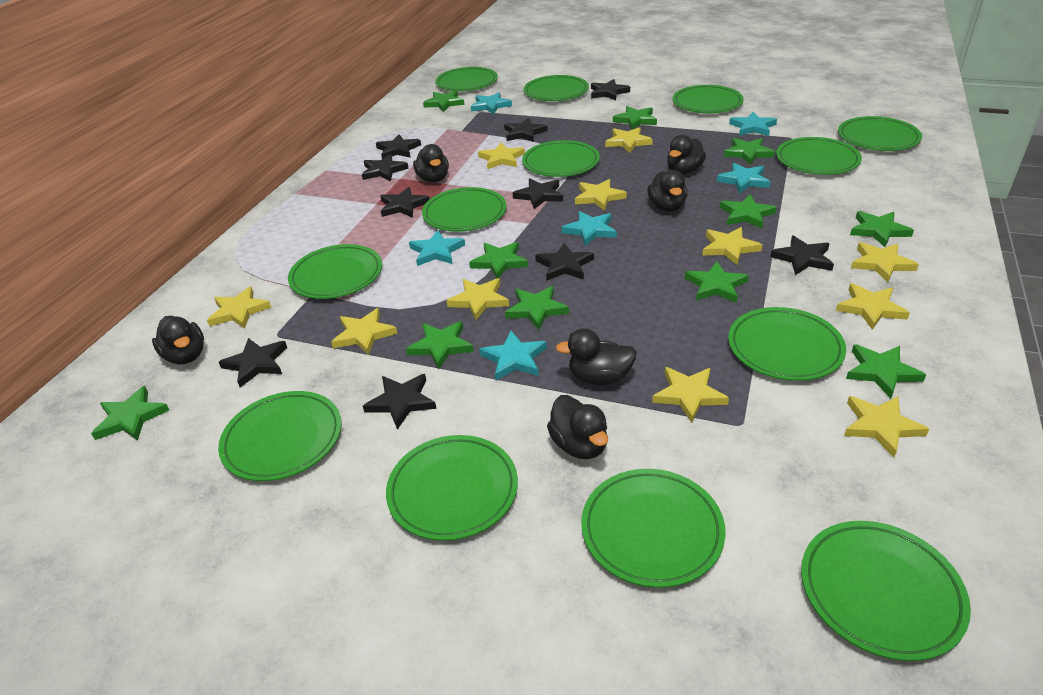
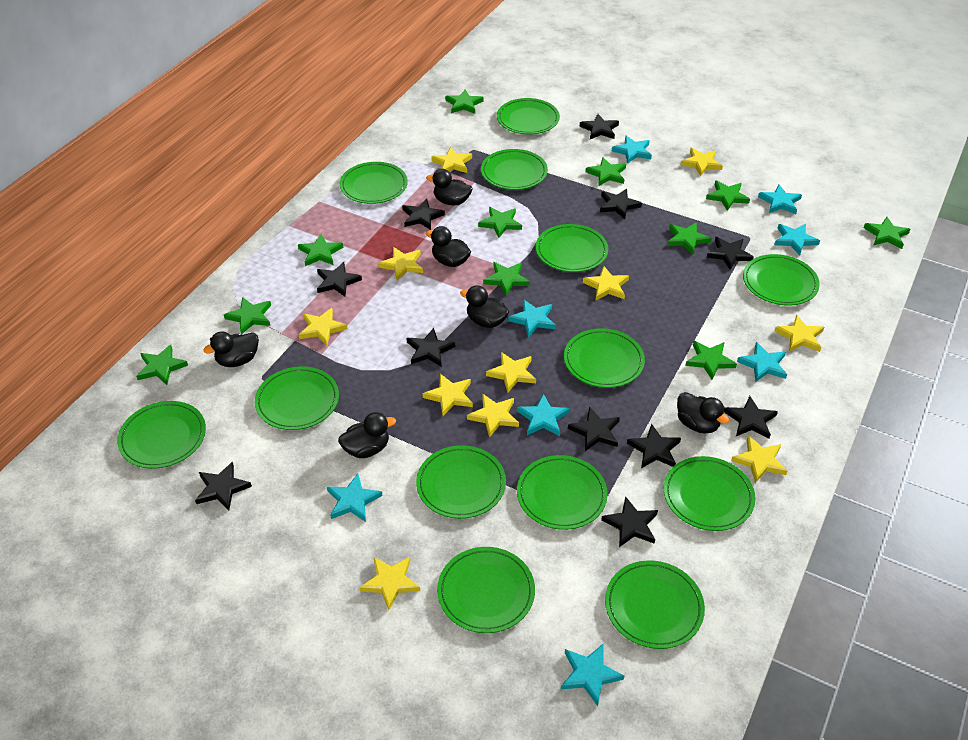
black star: 10 -> 11
turquoise star: 6 -> 8

